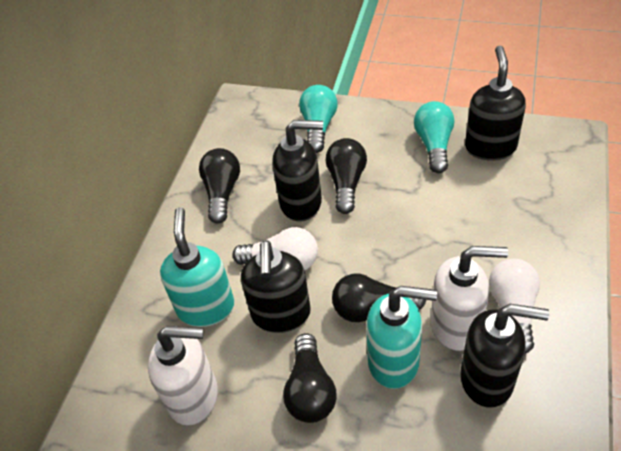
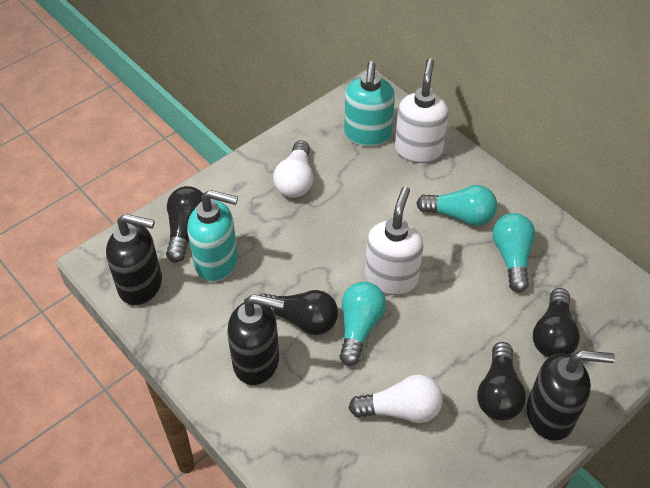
black soap dispenser: 4 -> 3
turquoise light bulb: 2 -> 3

